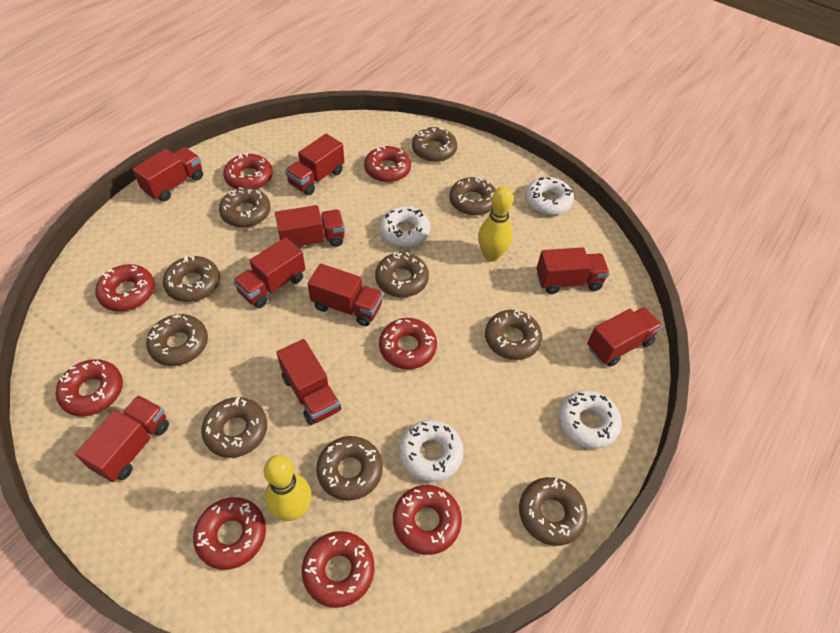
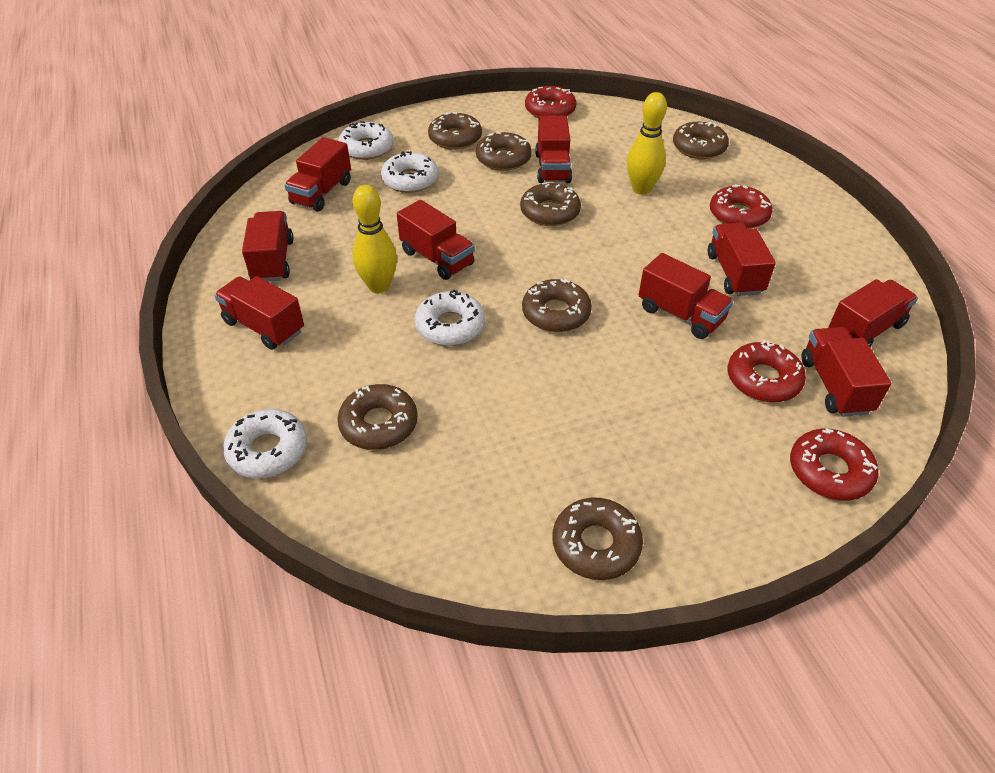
brown donut: 10 -> 7
red donut: 8 -> 4

